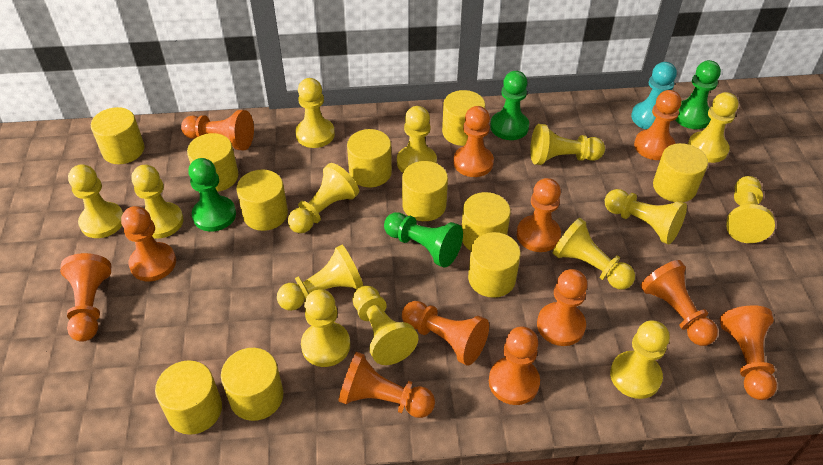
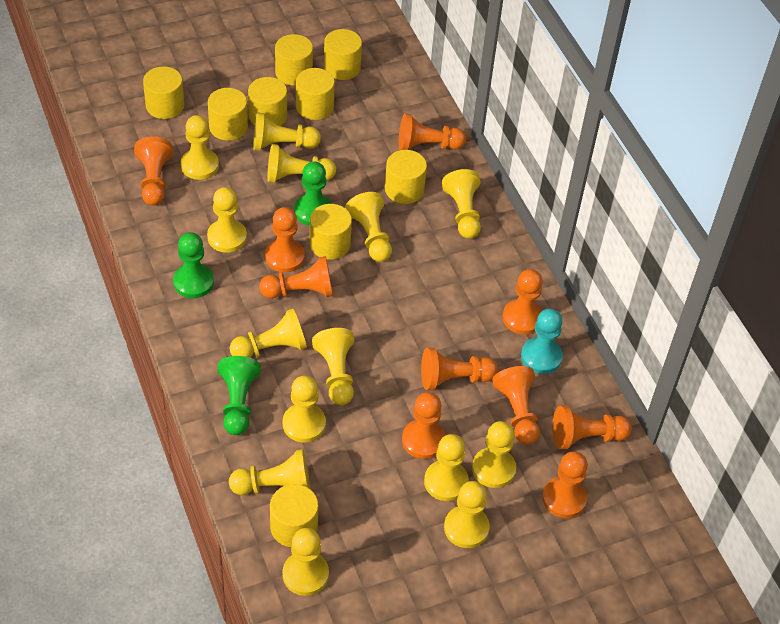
green pawn: 4 -> 3
orange pawn: 12 -> 10
yellow cylinder: 11 -> 9

